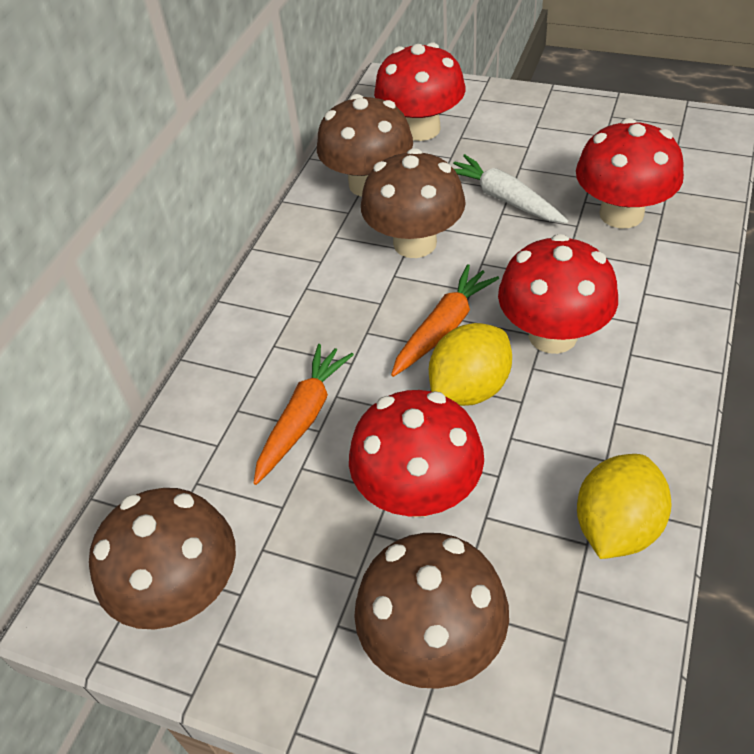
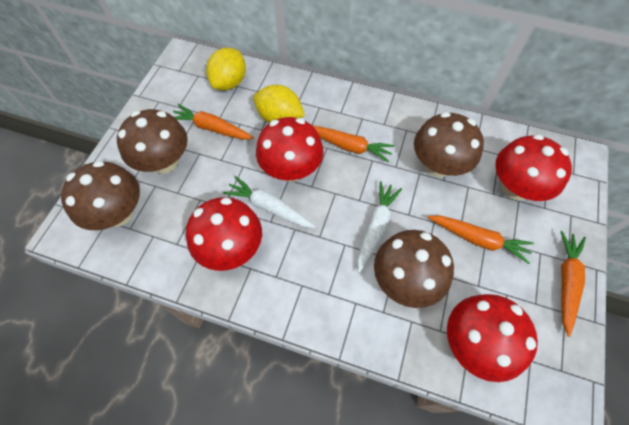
orange carrot: 2 -> 4
white carrot: 1 -> 2

